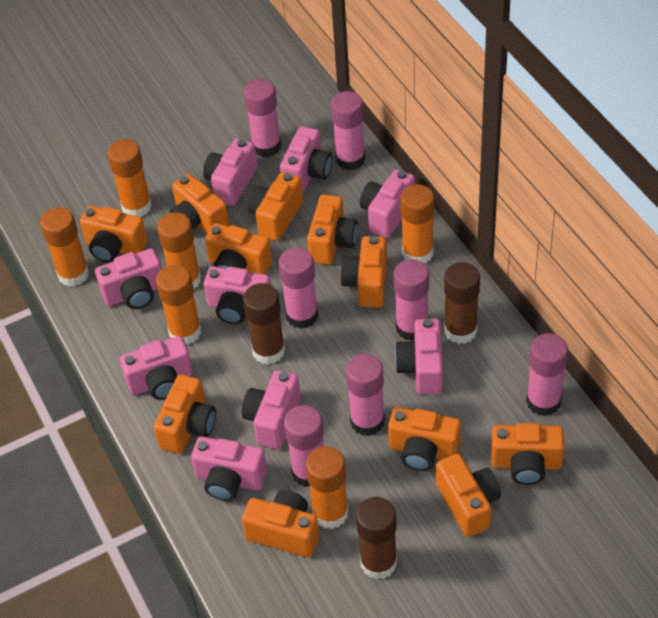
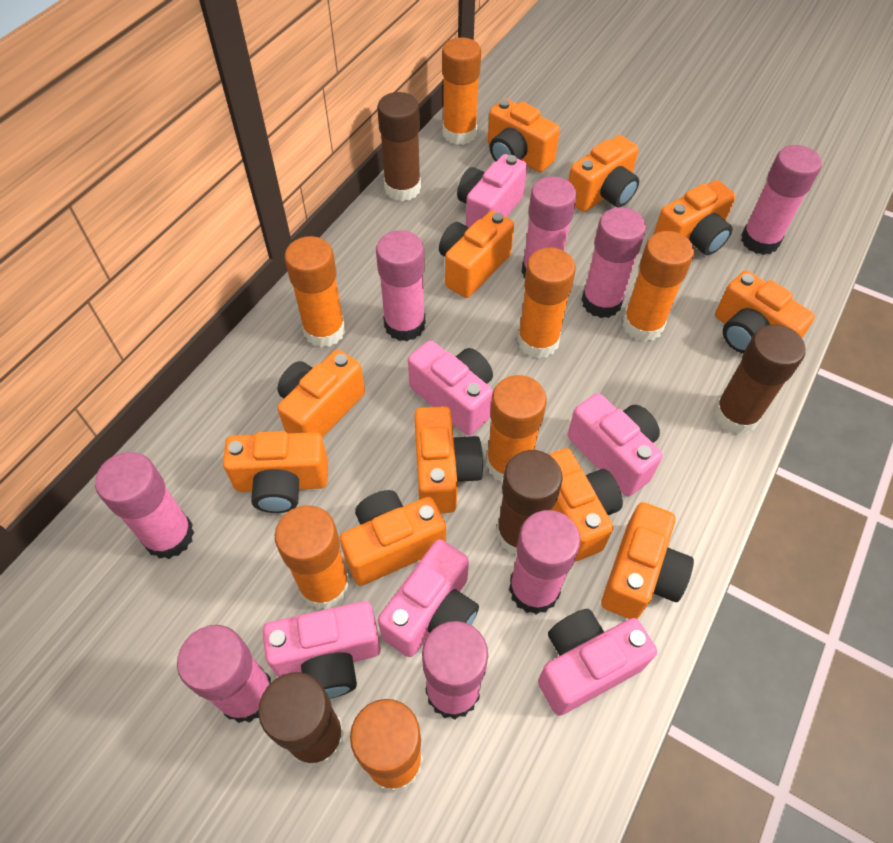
brown glue stick: 3 -> 4
orange glue stick: 6 -> 7
pink camera: 9 -> 6
pink glue stick: 7 -> 8

